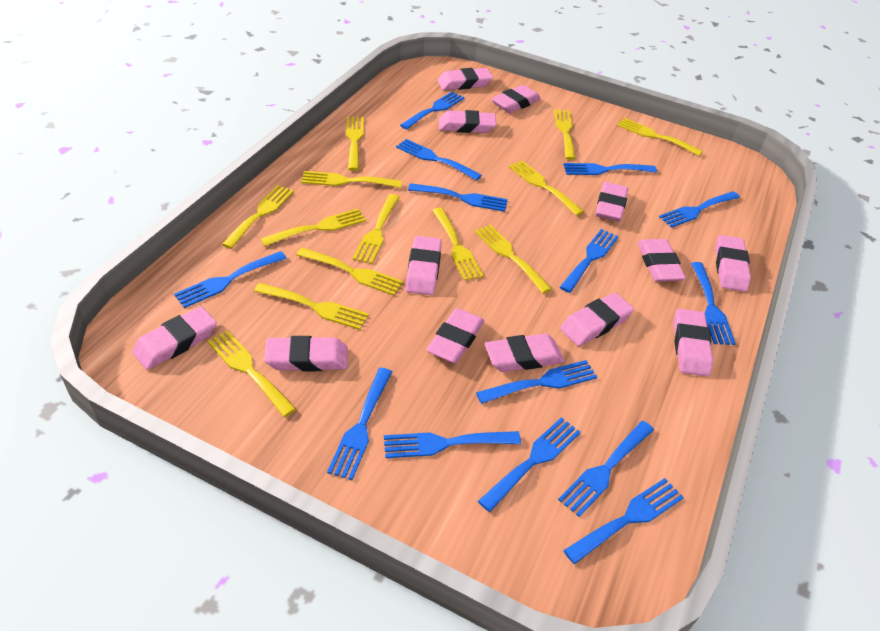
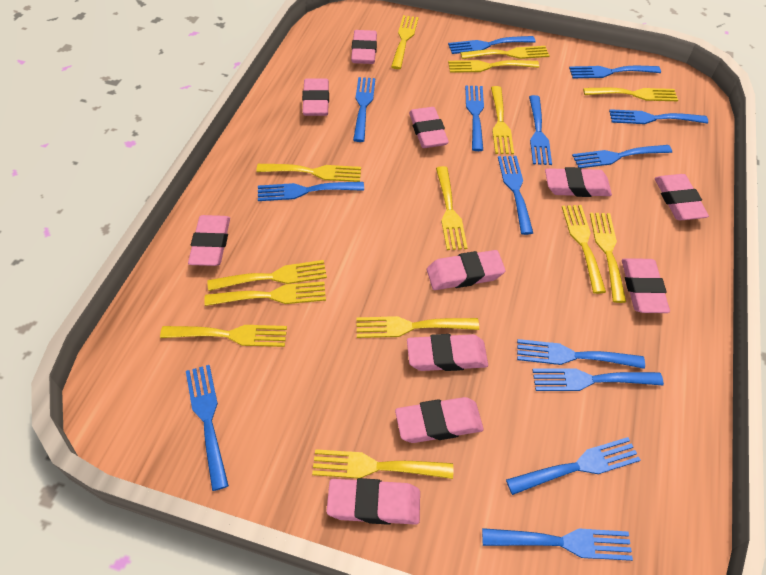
pink eraser: 13 -> 11
yellow fork: 13 -> 14

